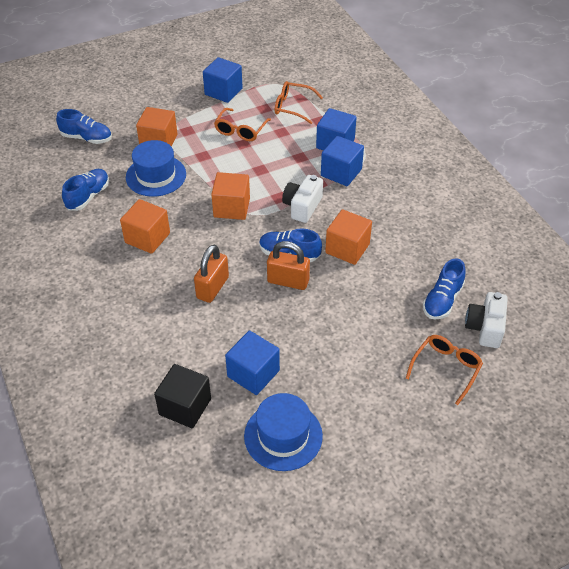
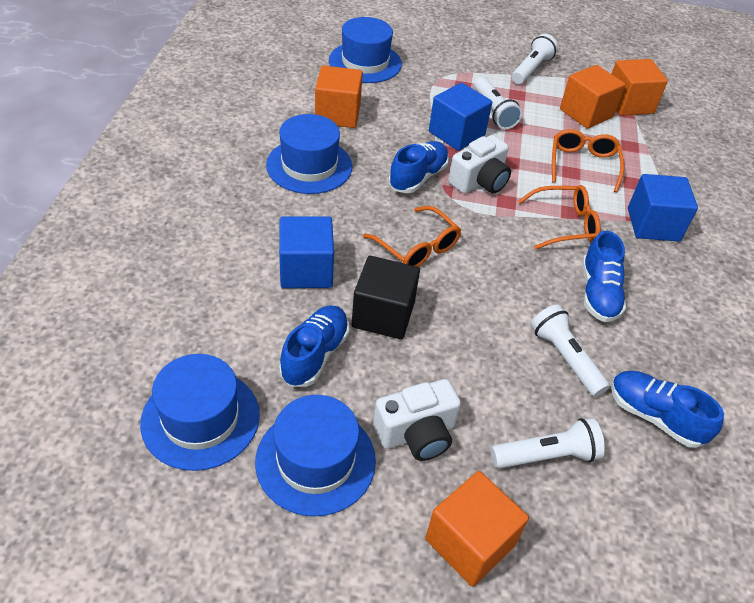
blue cube: 4 -> 3
blue hat: 2 -> 4
orange padlock: 2 -> 0
white flashlight: 0 -> 4

